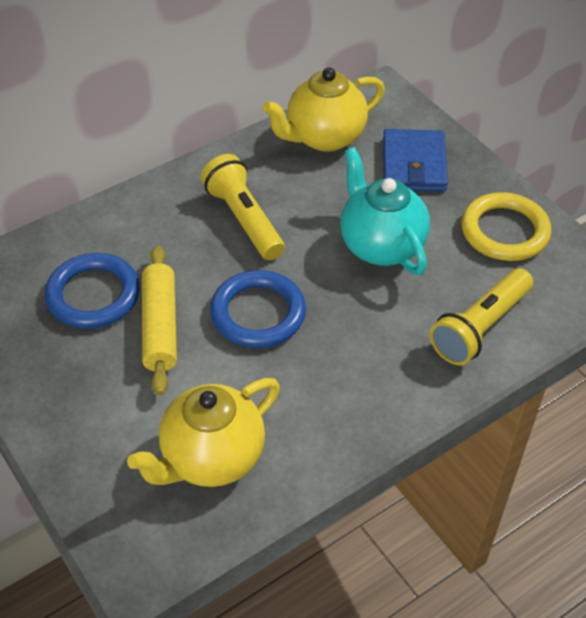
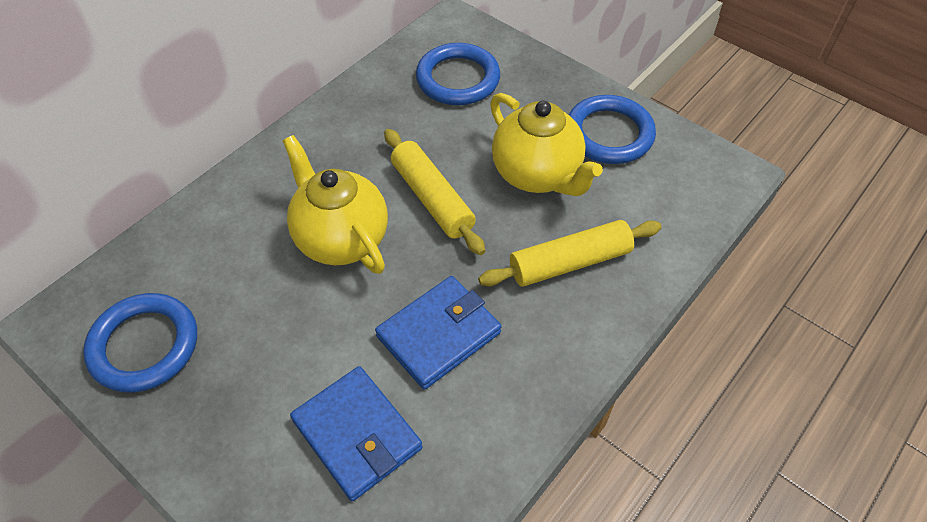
blue ring: 2 -> 3
blue wallet: 1 -> 2
turquoise teapot: 1 -> 0
yellow flashlight: 2 -> 0
yellow ring: 1 -> 0
yellow rolling pin: 1 -> 2

